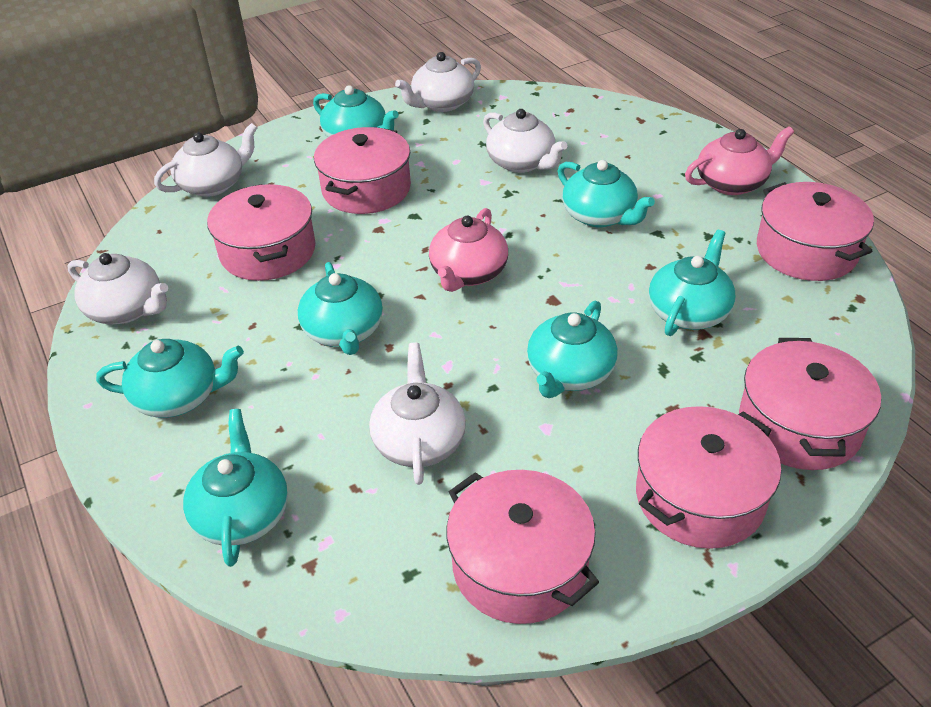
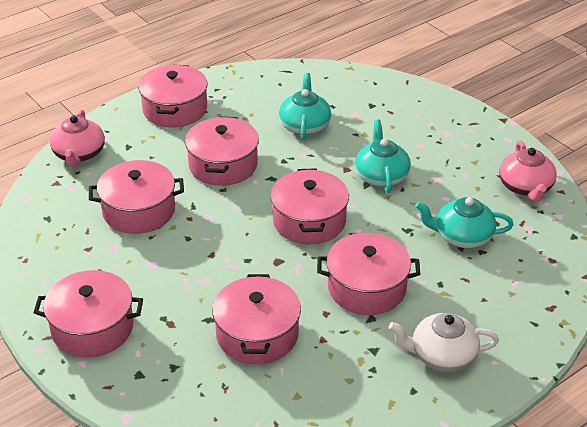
pink pot: 6 -> 7
turquoise teapot: 7 -> 3
white teapot: 5 -> 1

